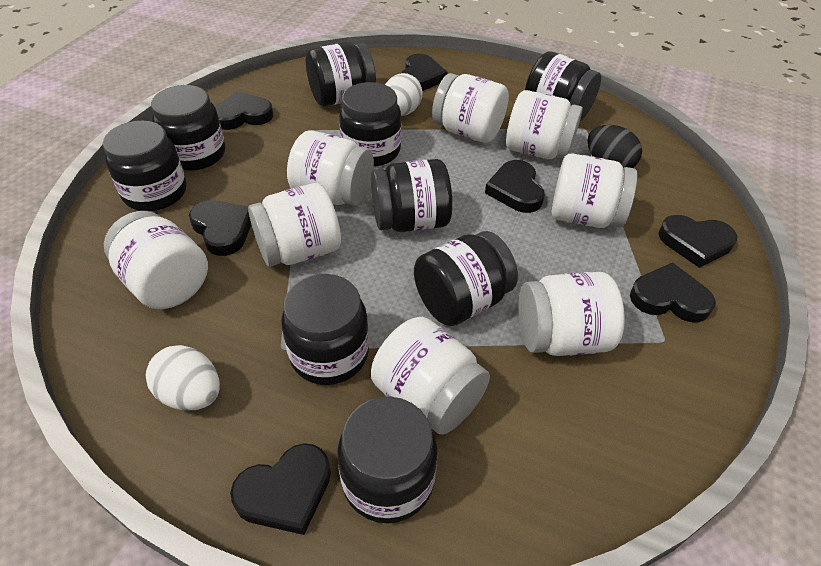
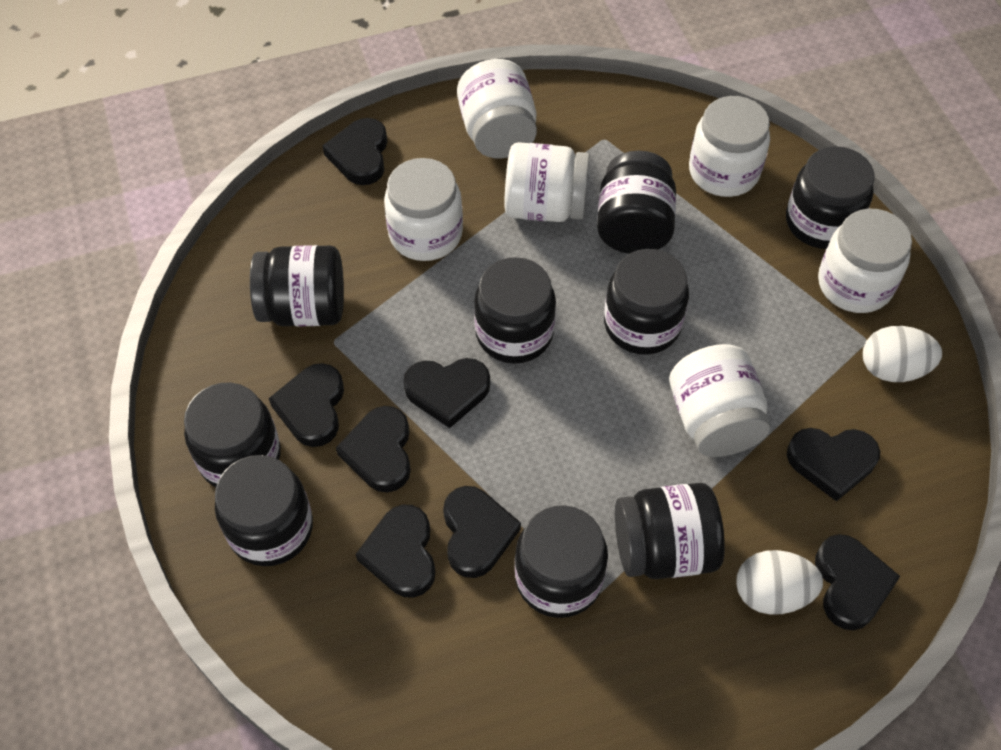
black egg: 1 -> 0
black heart: 7 -> 8
white jar: 8 -> 6

